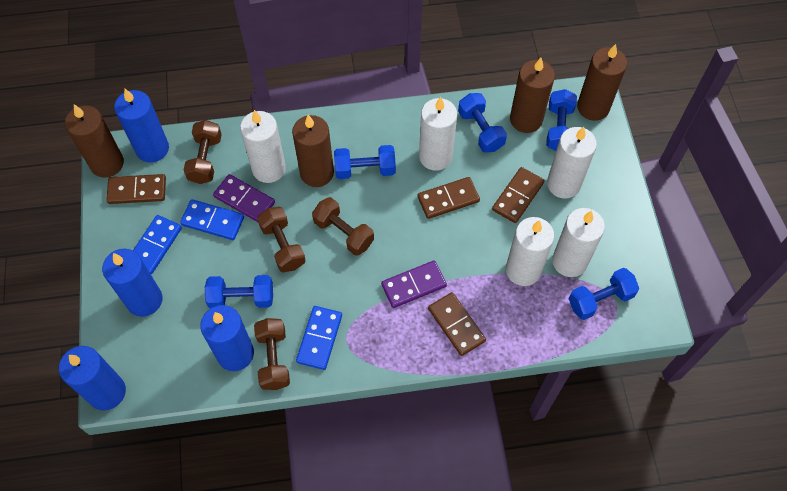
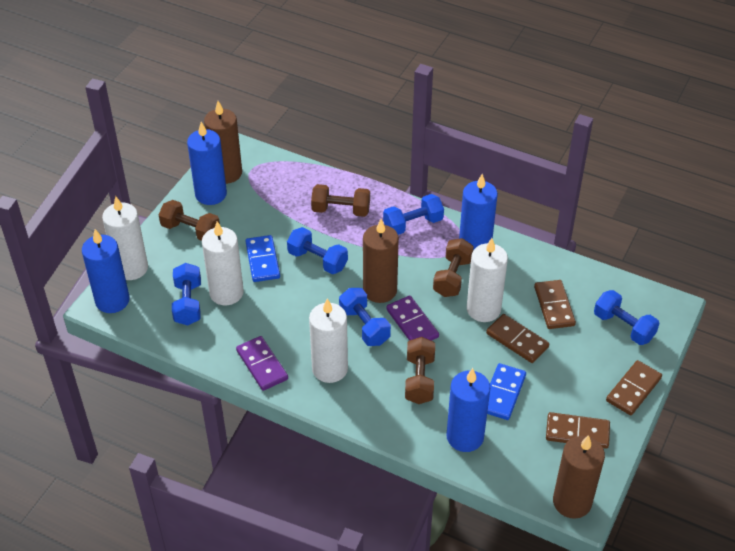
blue domino: 3 -> 2
brown candle: 4 -> 3
white candle: 5 -> 4

